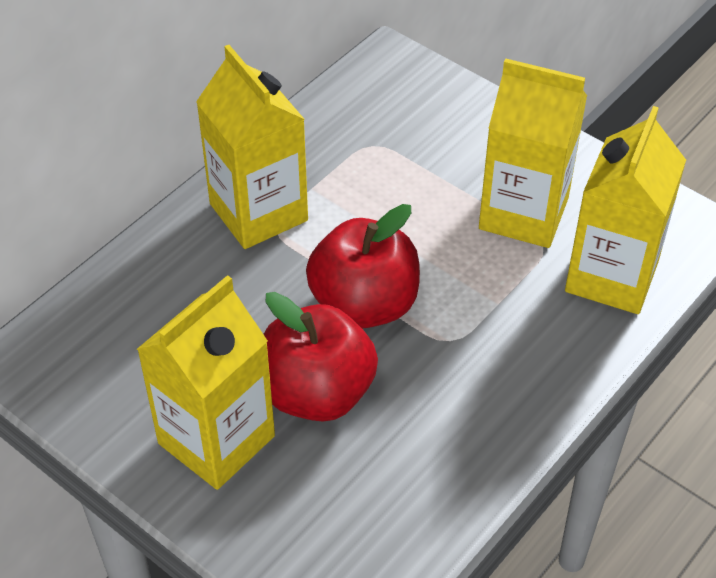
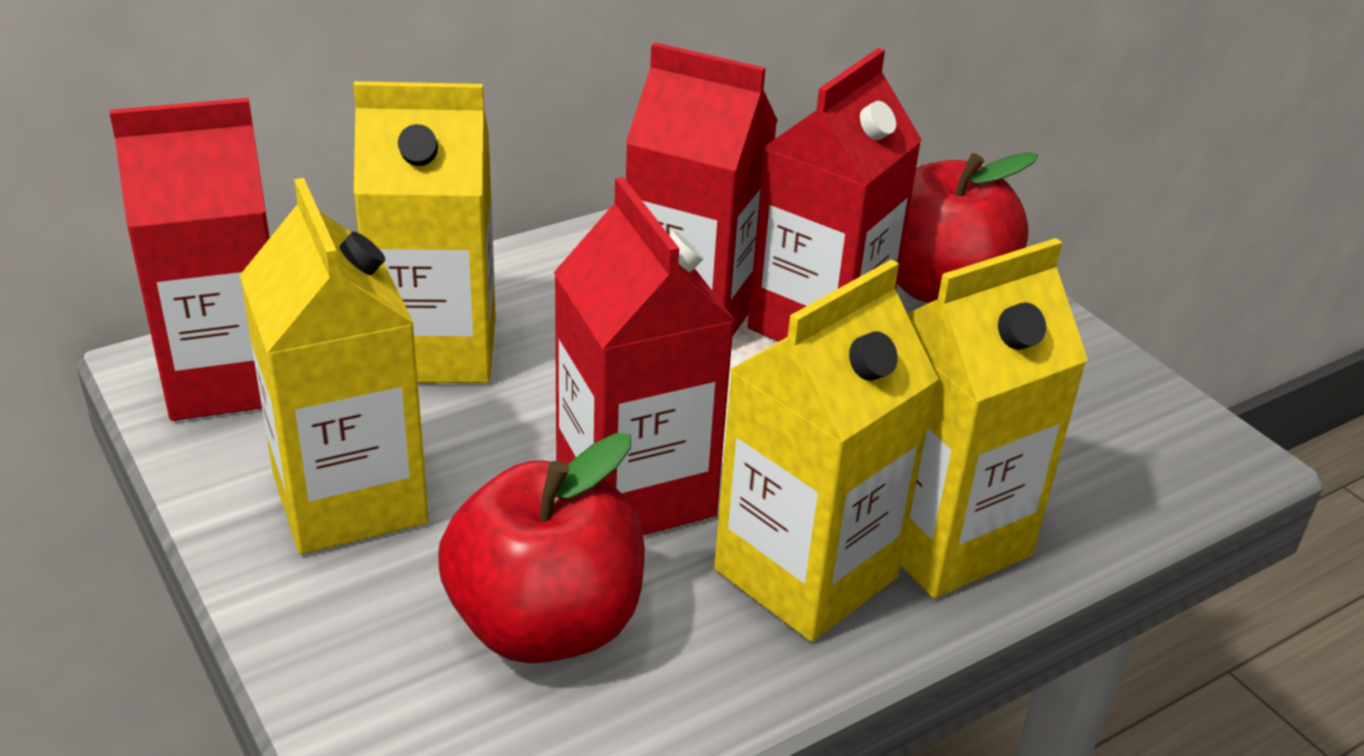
red carton: 0 -> 4

